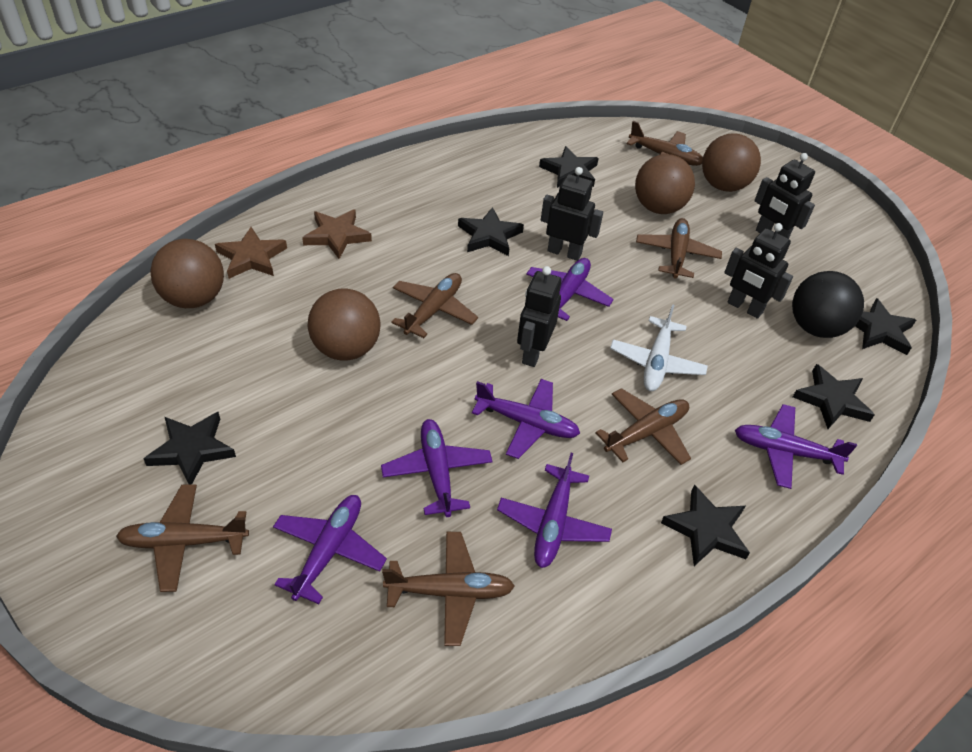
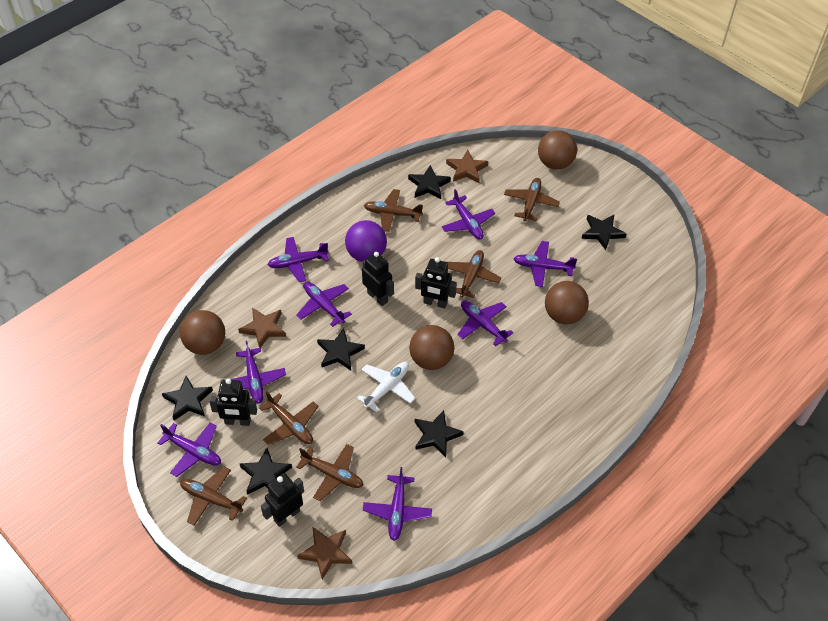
black ball: 1 -> 0
brown star: 2 -> 3
purple ball: 0 -> 1
purple plane: 6 -> 8

